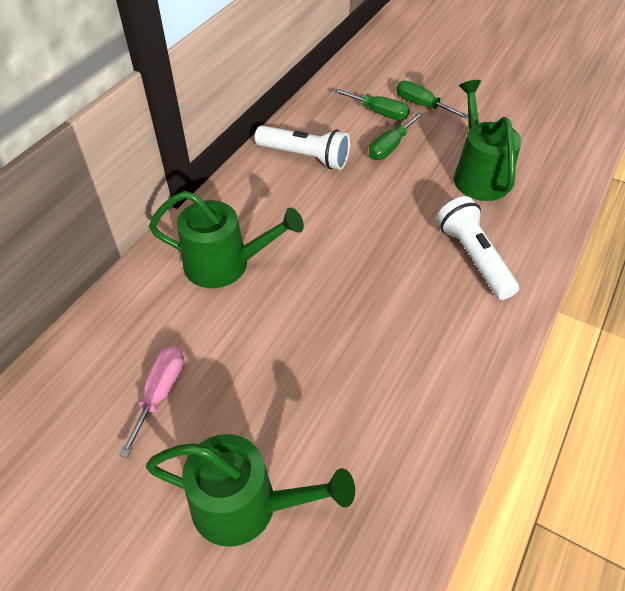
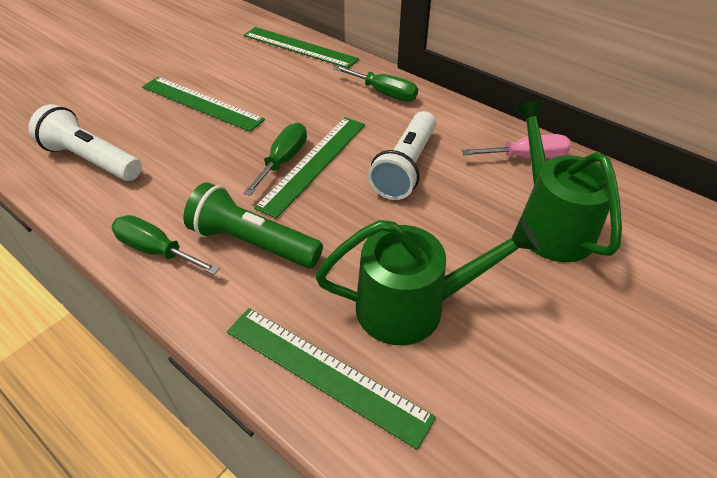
green flashlight: 0 -> 1
green ruler: 0 -> 4
green watering can: 3 -> 2

